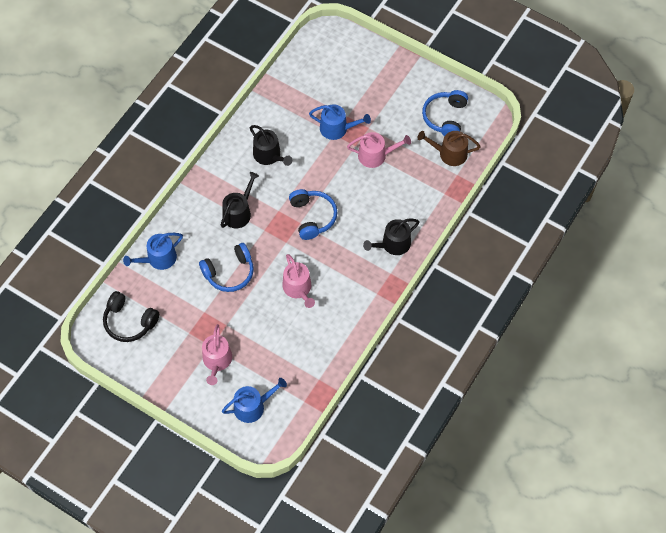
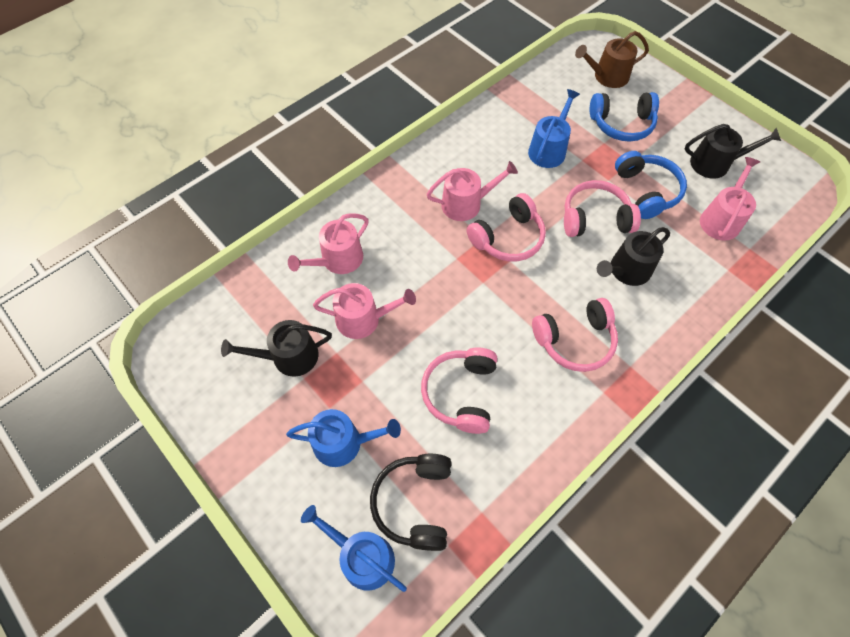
blue headphones: 3 -> 2
pink headphones: 0 -> 4
pink watering can: 3 -> 4

